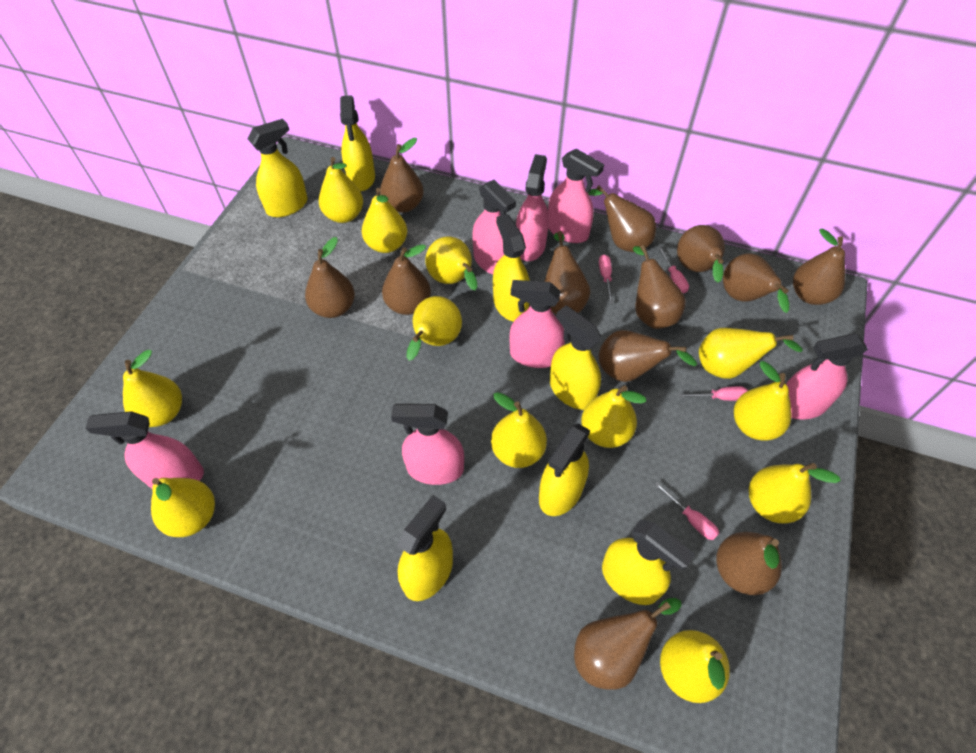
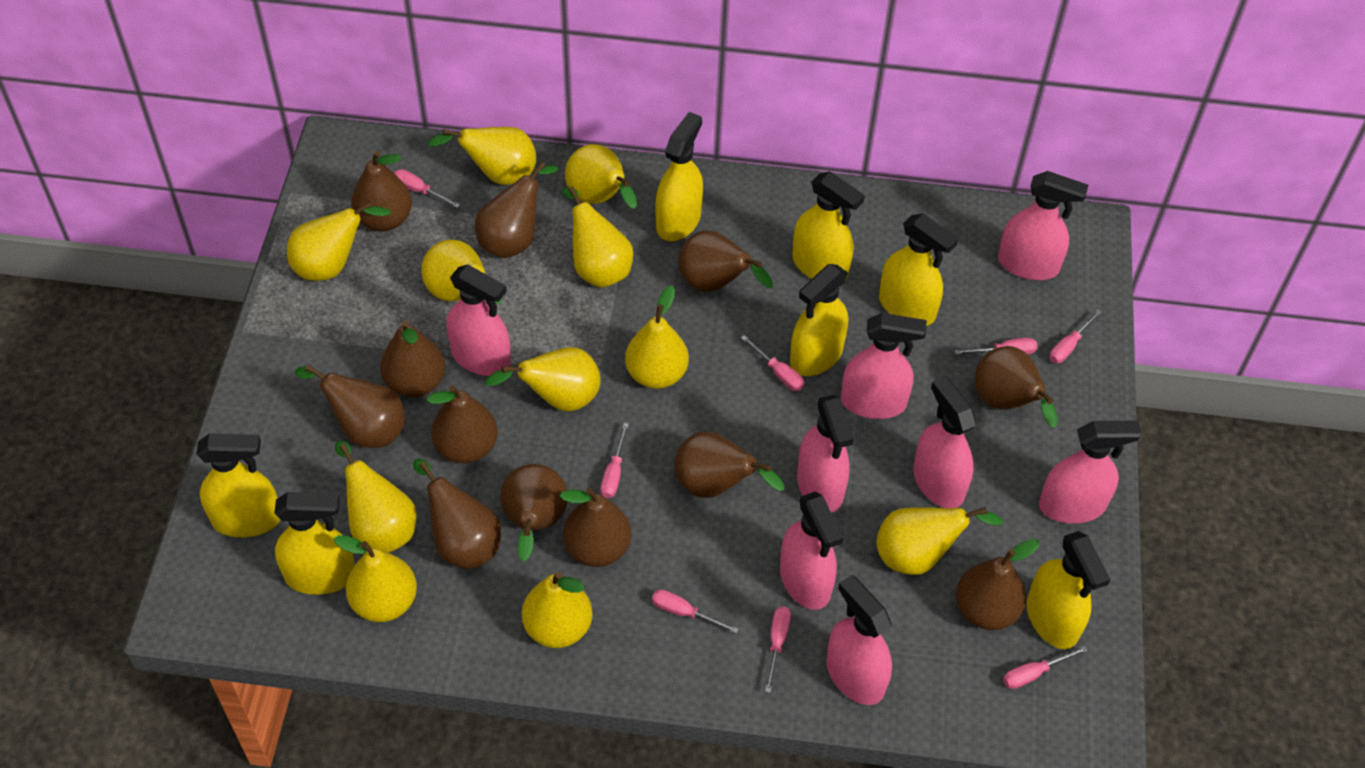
pink screwdriver: 4 -> 8
pink spray bottle: 7 -> 8
yellow pear: 12 -> 11

